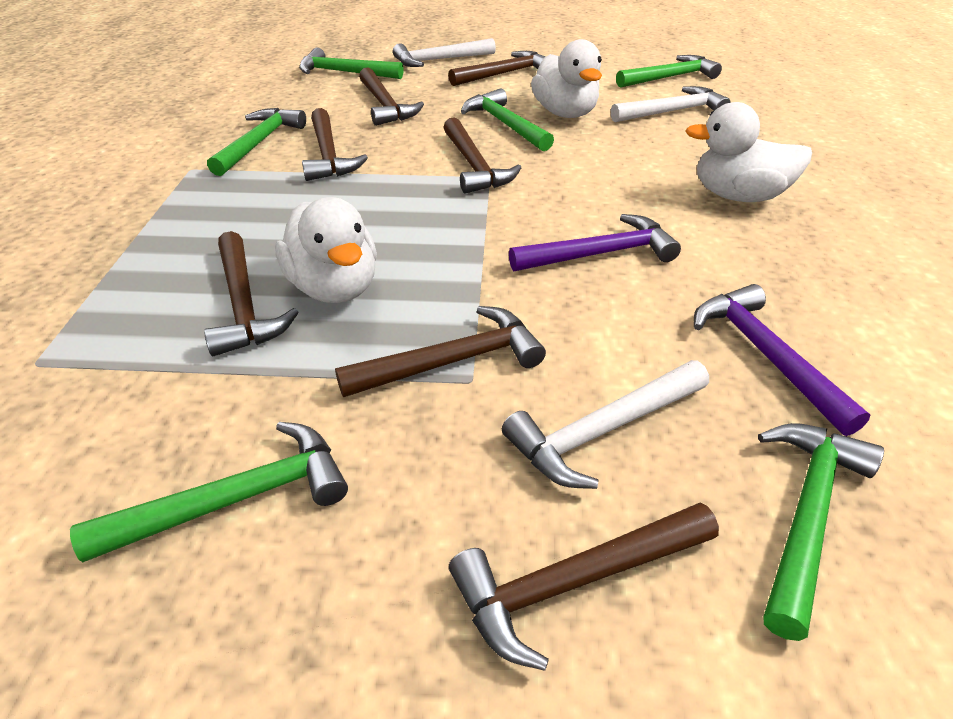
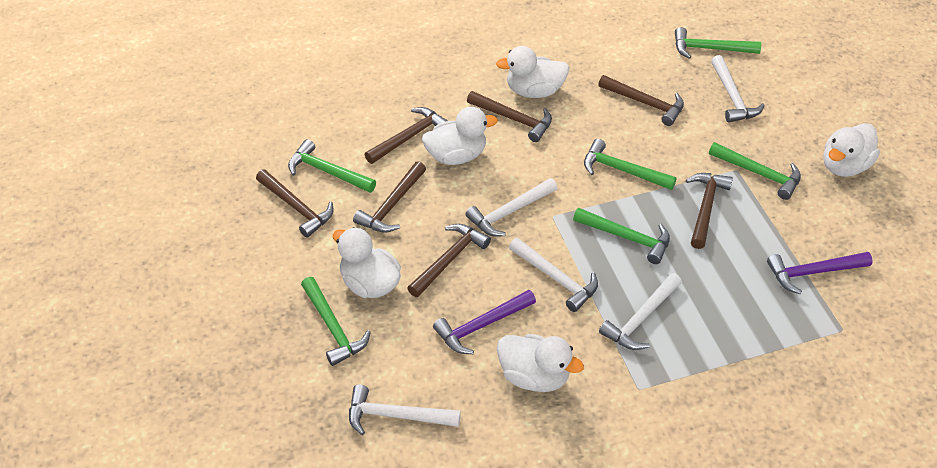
white duck: 3 -> 5
white hammer: 3 -> 5

